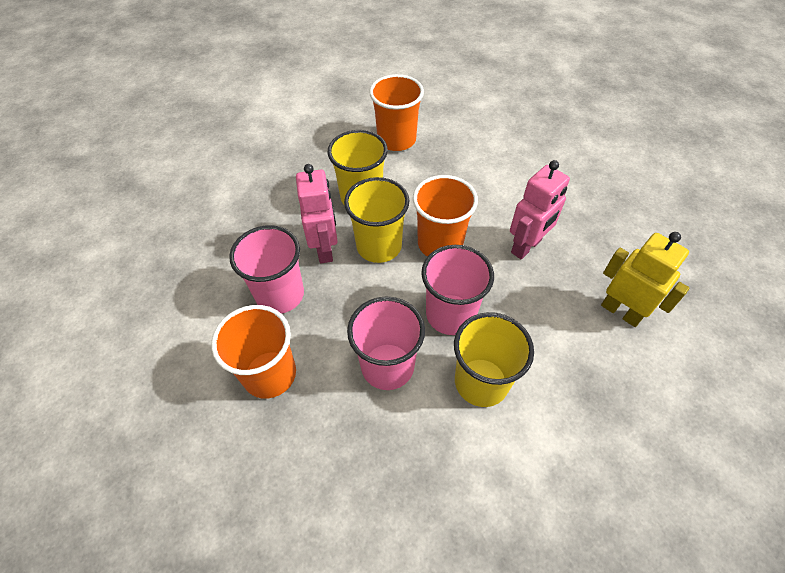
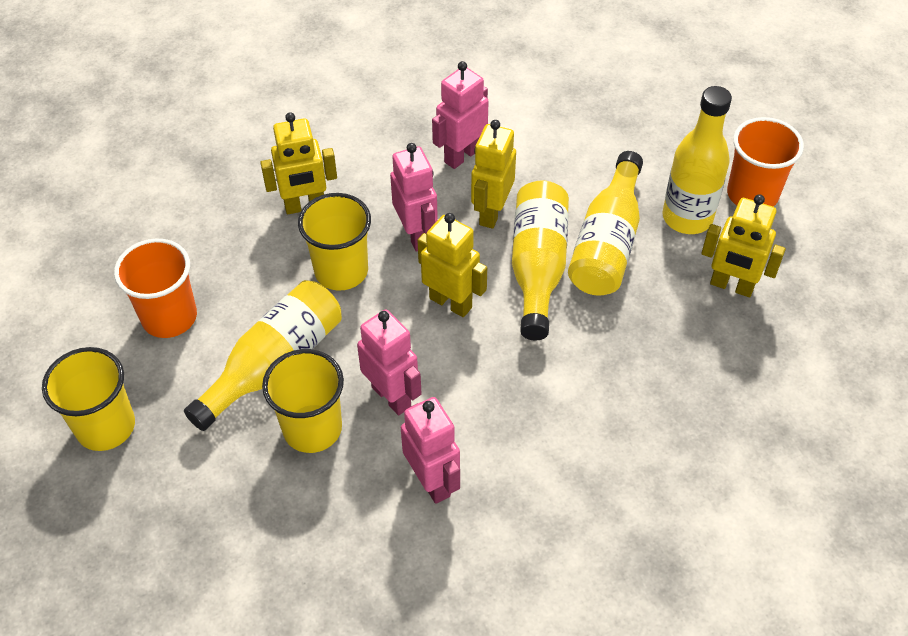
orange cup: 3 -> 2
pink cup: 3 -> 0
pink robot: 2 -> 4
yellow bottle: 0 -> 4
yellow robot: 1 -> 4

